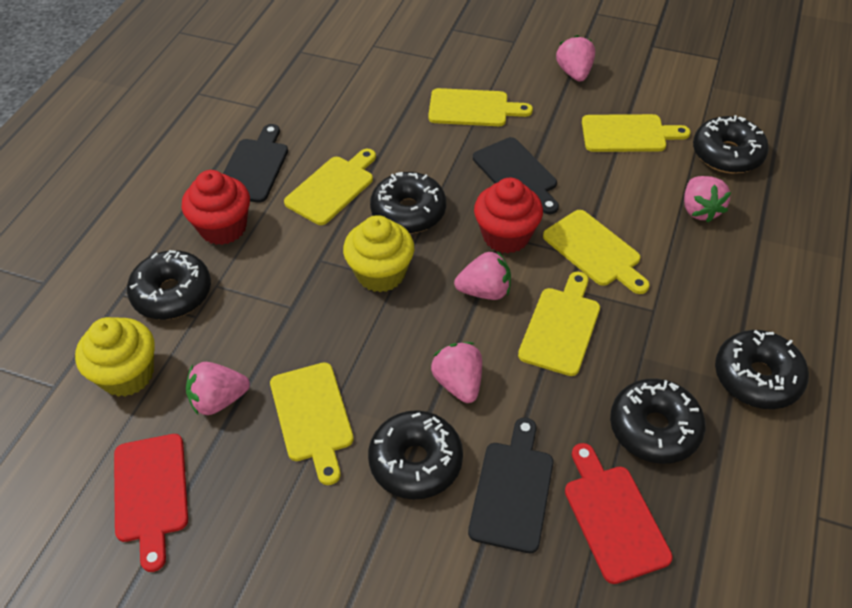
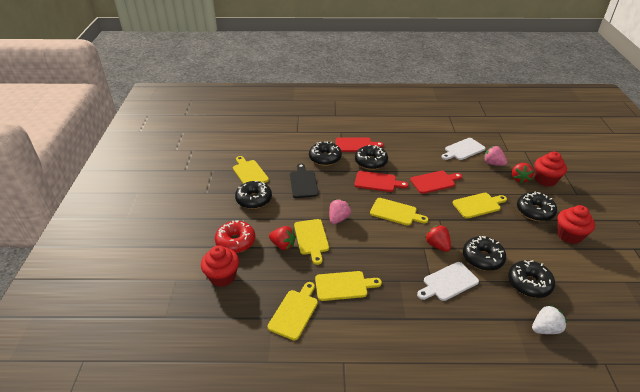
black cutting board: 3 -> 1
pink strawberry: 5 -> 2
red cupcake: 2 -> 3
red cutting board: 2 -> 3
red donut: 0 -> 1
red strawberry: 0 -> 3
white cutting board: 0 -> 2
white strawberry: 0 -> 1
yellow cupcake: 2 -> 0

